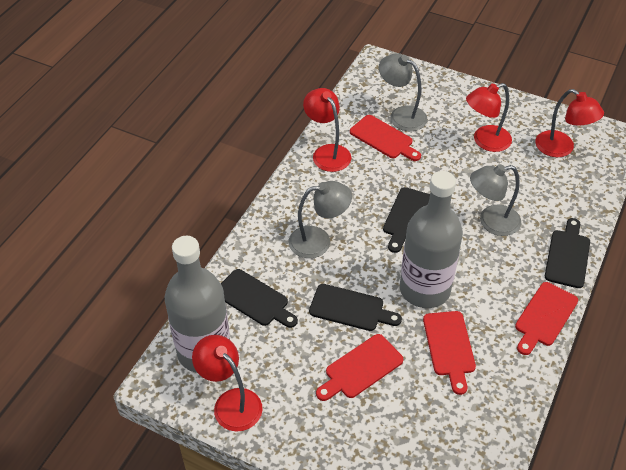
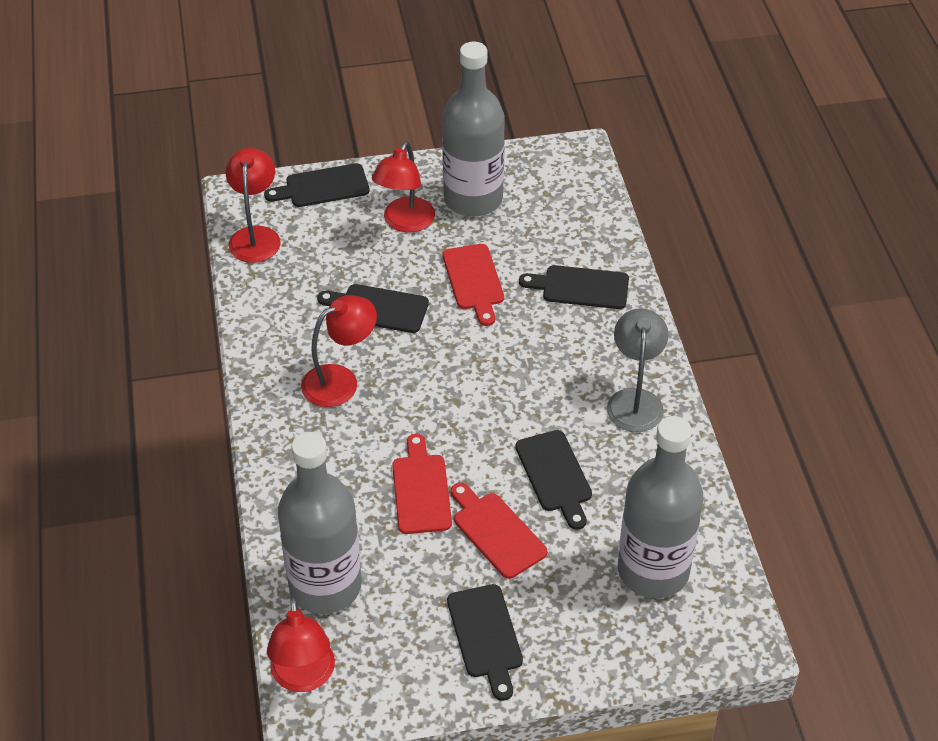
black cutting board: 4 -> 5
grey bottle: 2 -> 3
grey lamp: 3 -> 1
red cutting board: 4 -> 3

